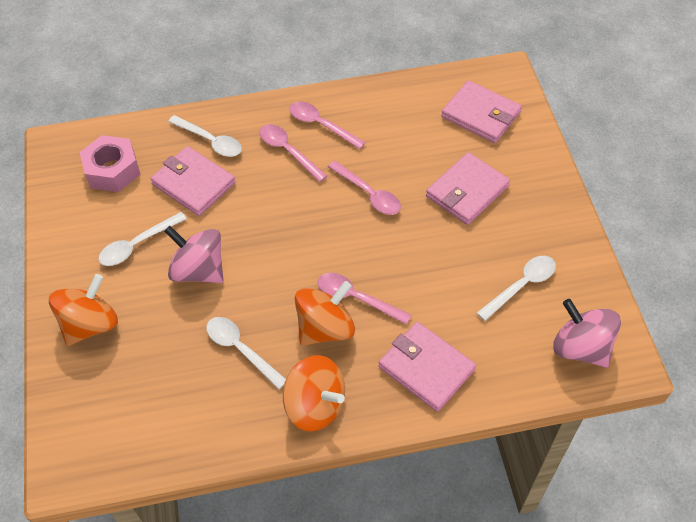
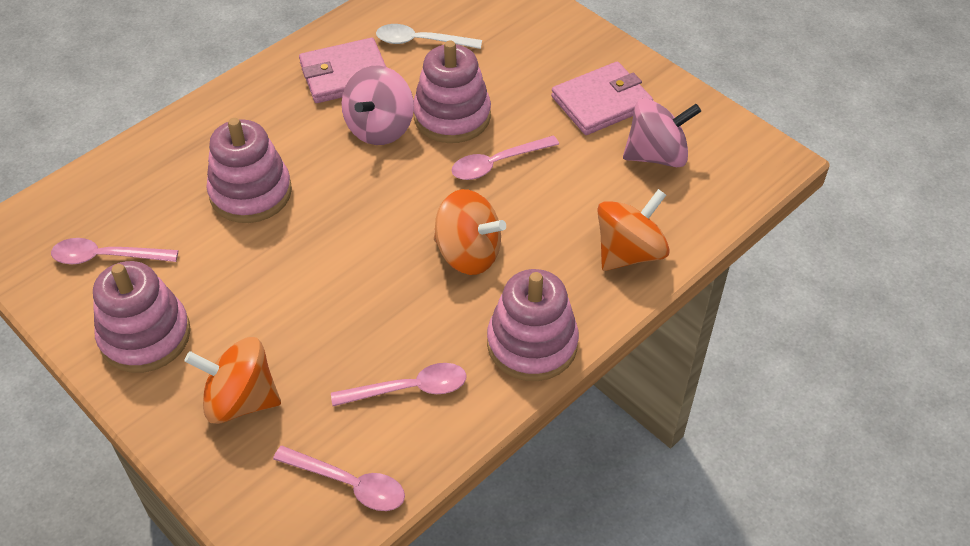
pink nut: 1 -> 0
pink stacking toy: 0 -> 4
pink wallet: 4 -> 2
white spoon: 4 -> 1

